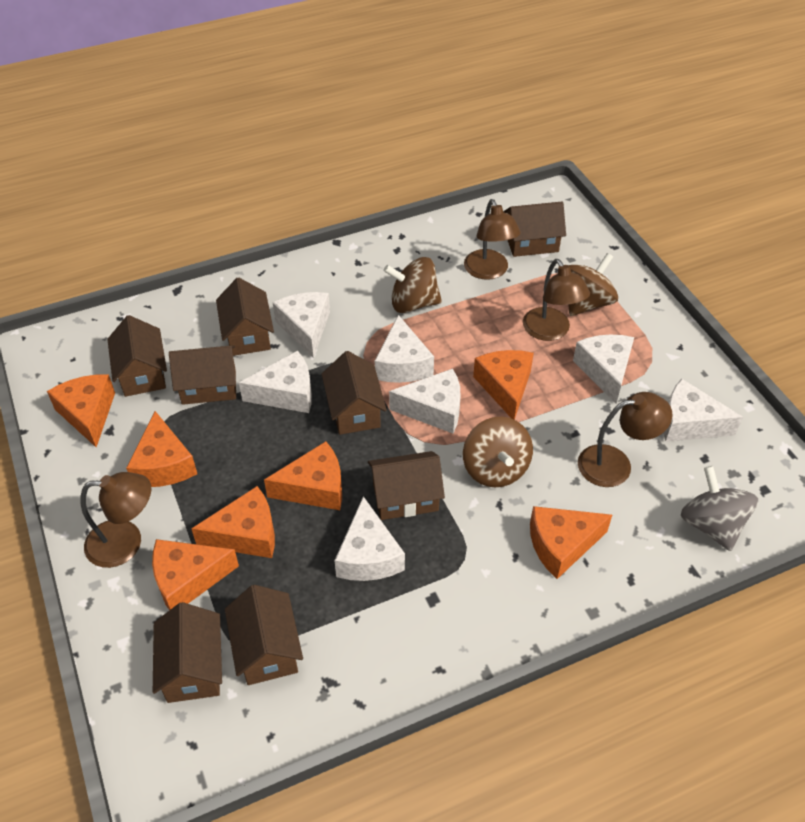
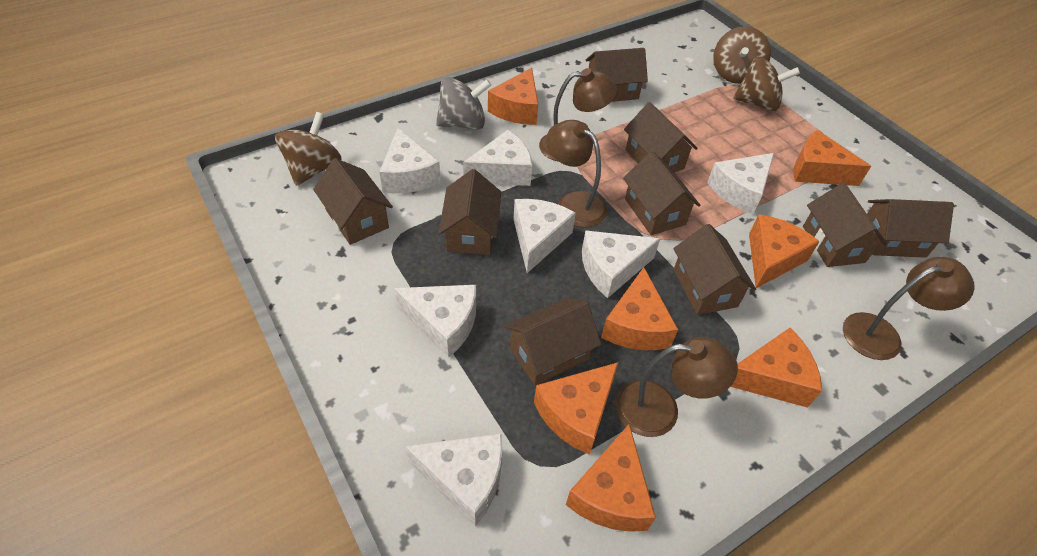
brown house: 8 -> 9

